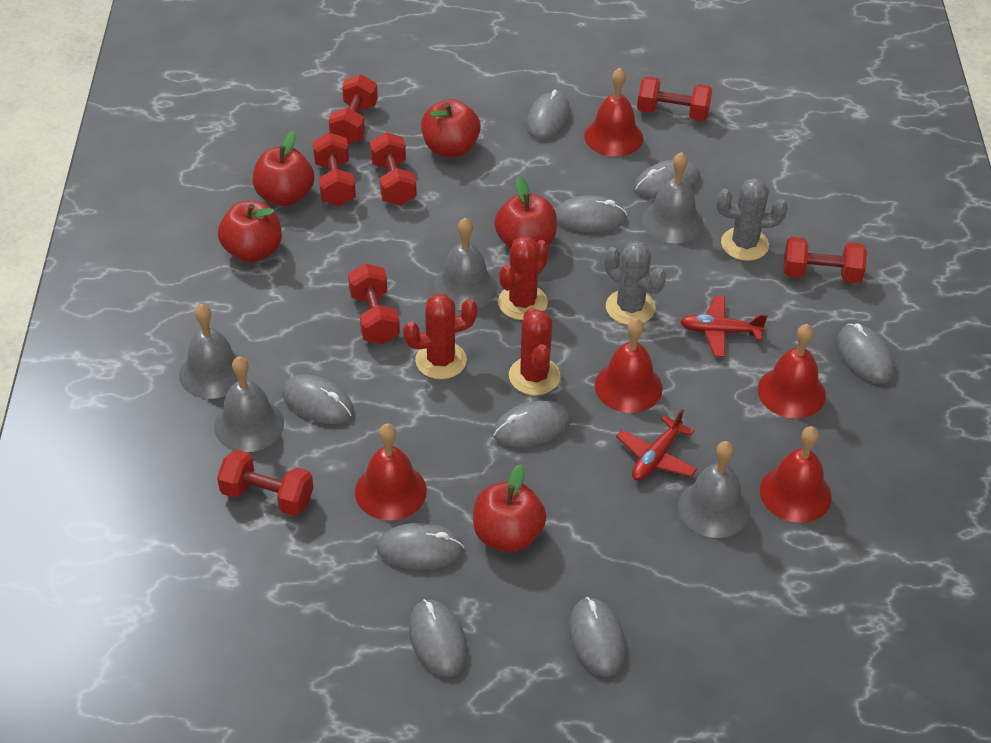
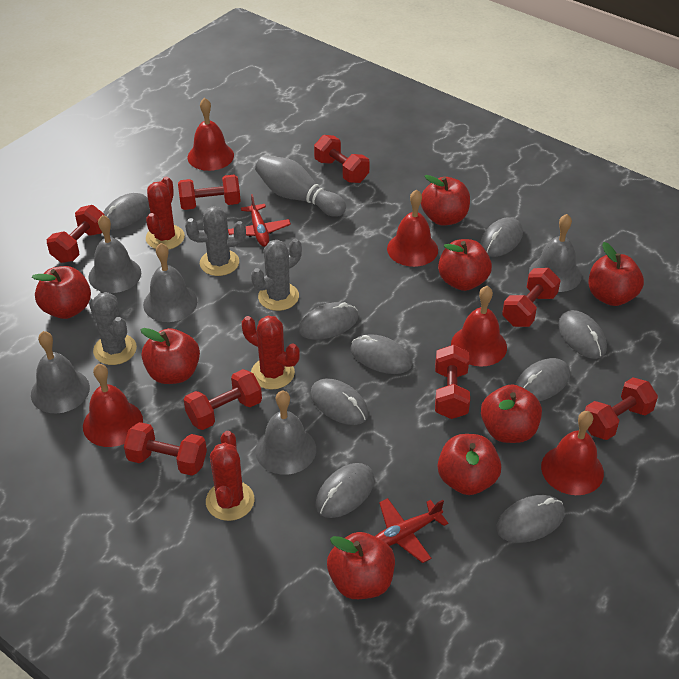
grey bowling pin: 0 -> 1
grey cactus: 2 -> 3
red apple: 5 -> 8
red dumbbell: 7 -> 8

